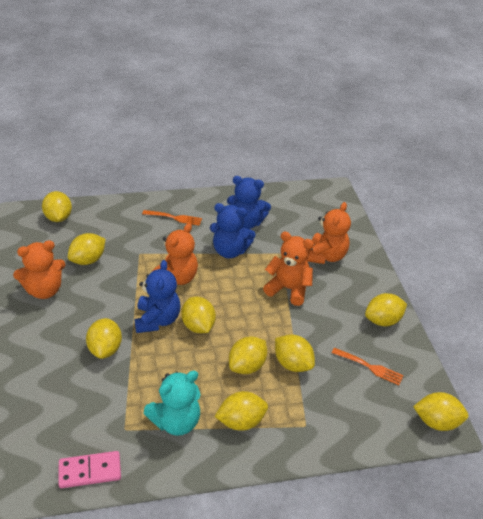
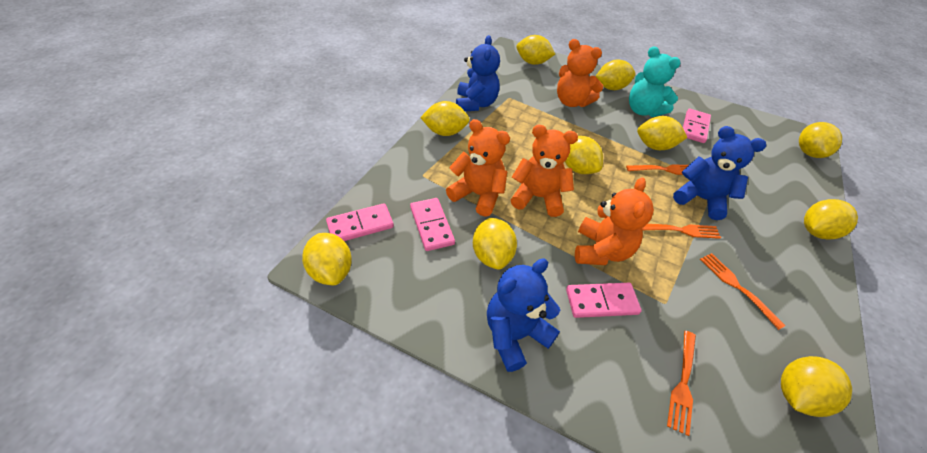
orange fork: 2 -> 4
pink domino: 1 -> 4
yellow lemon: 9 -> 10

